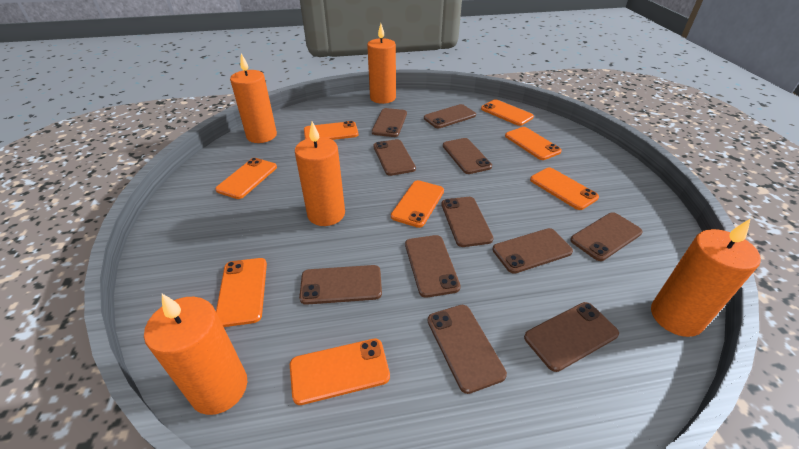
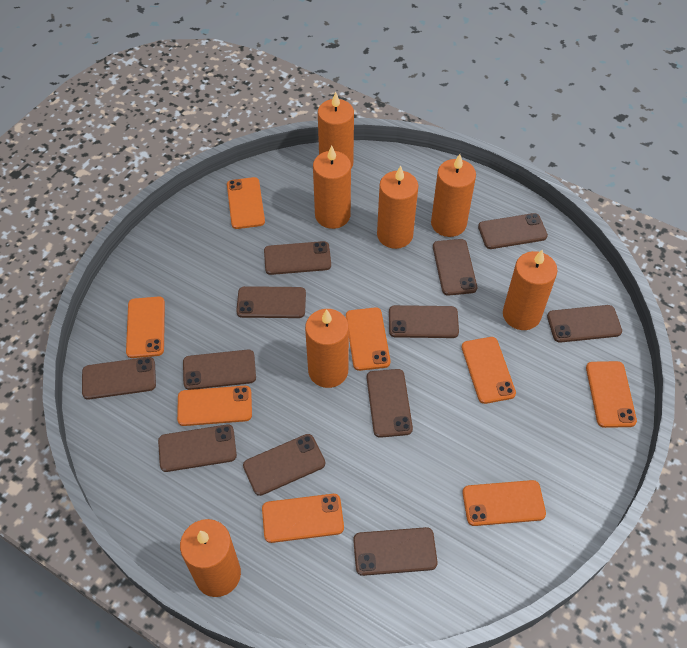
brown phone: 11 -> 12
orange candle: 5 -> 7

